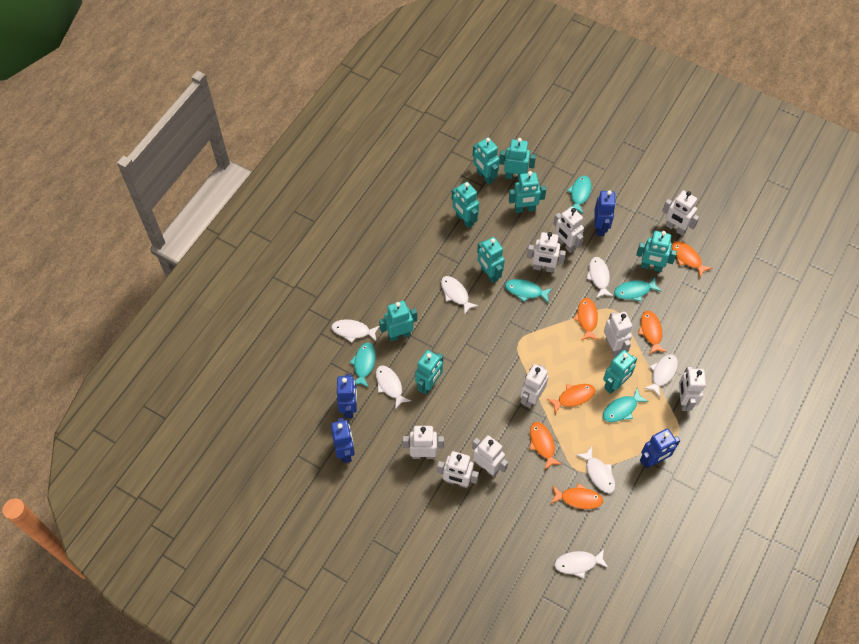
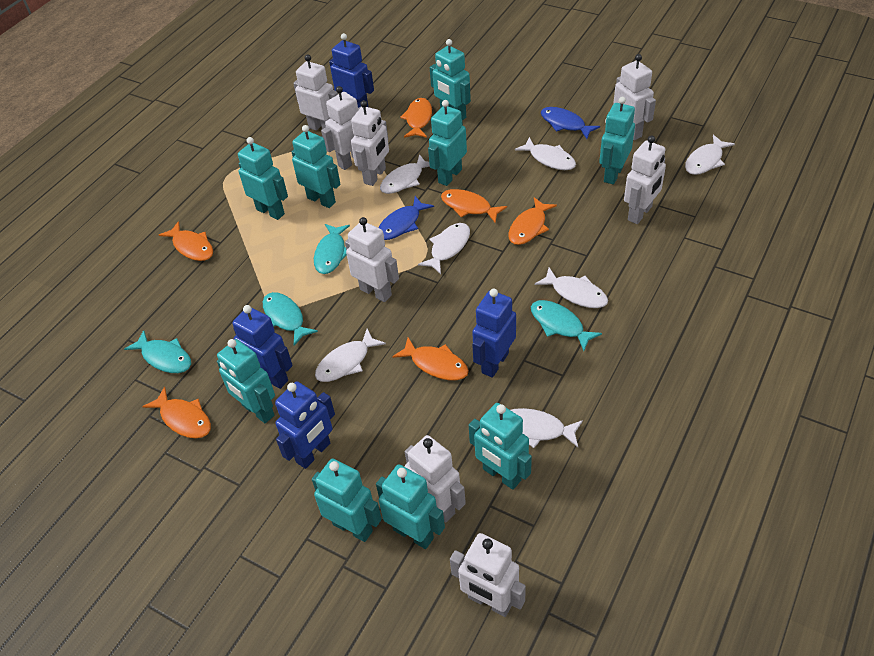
blue fish: 0 -> 2
turquoise fish: 5 -> 4
white robot: 9 -> 8

